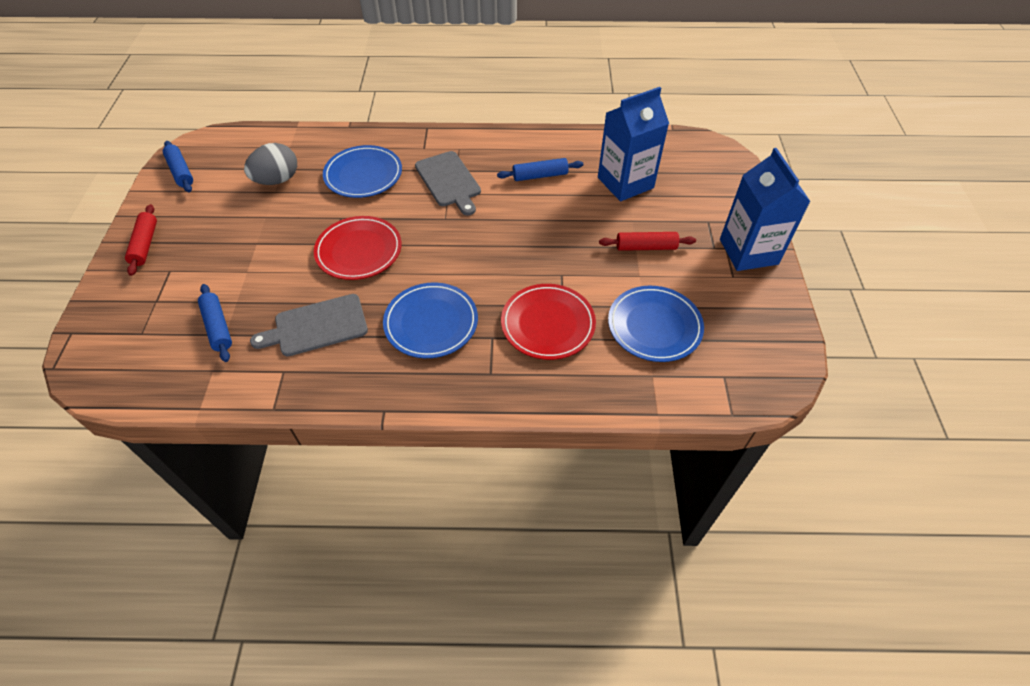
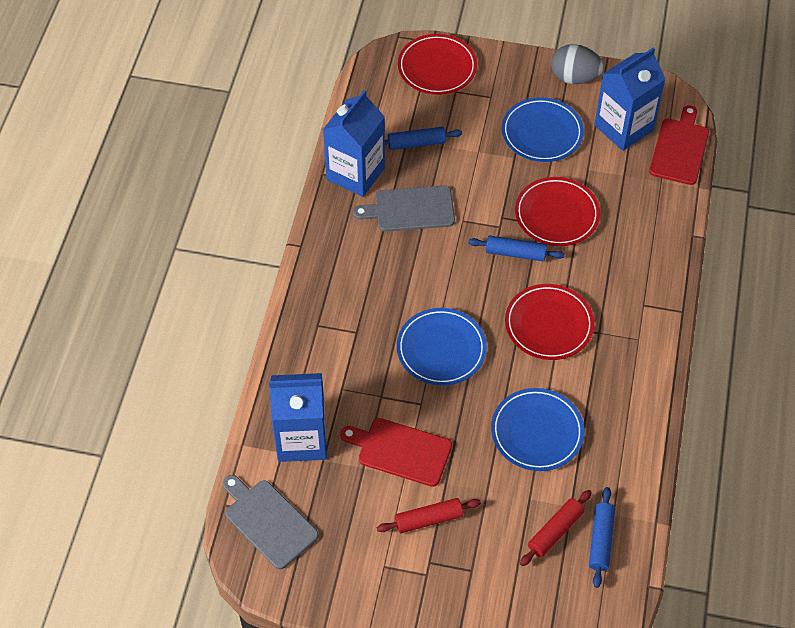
blue carton: 2 -> 3
red cutting board: 0 -> 2
red plate: 2 -> 3

